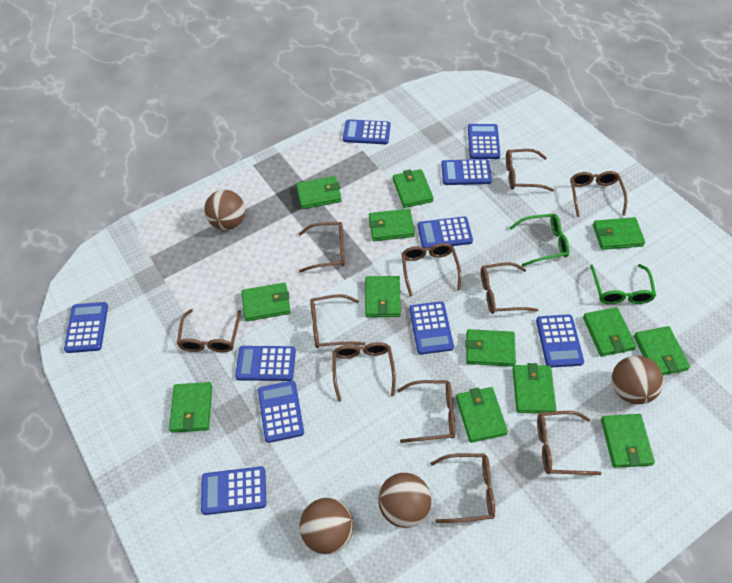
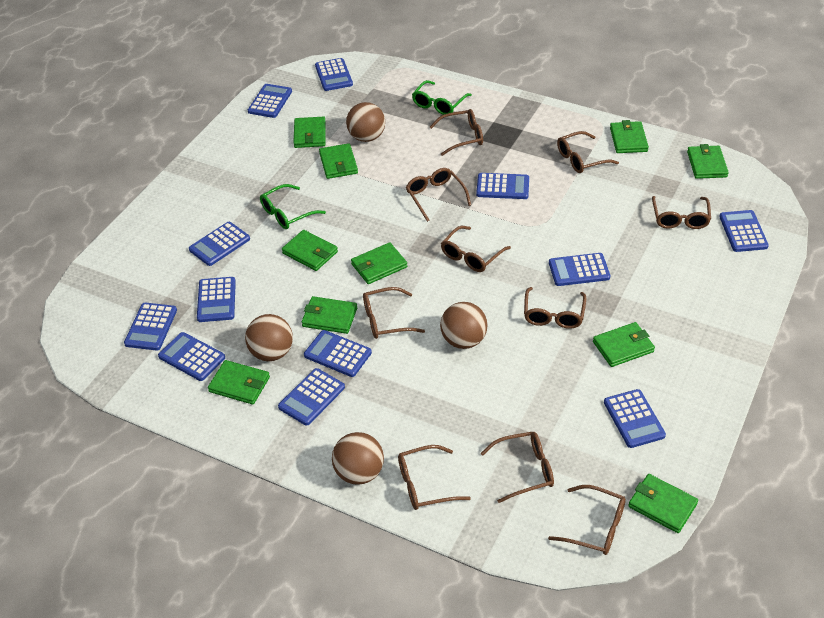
blue calculator: 10 -> 12
brown glasses: 11 -> 10
green wallet: 13 -> 10

